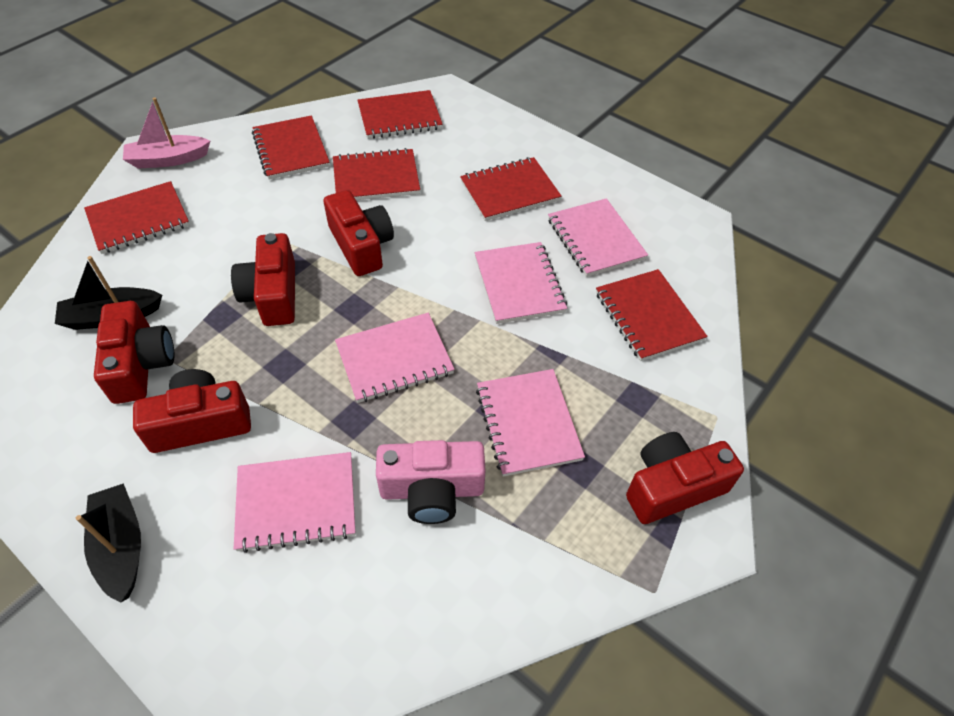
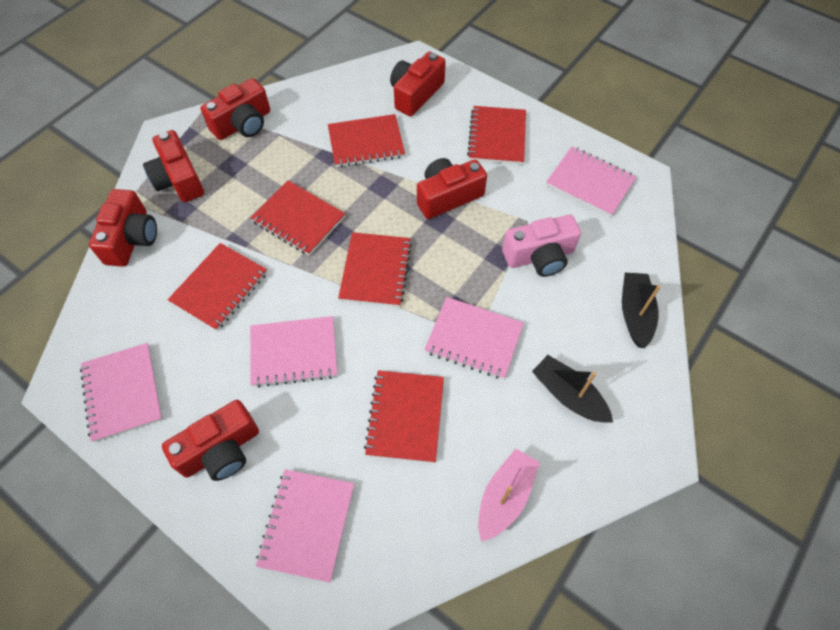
red camera: 5 -> 6

